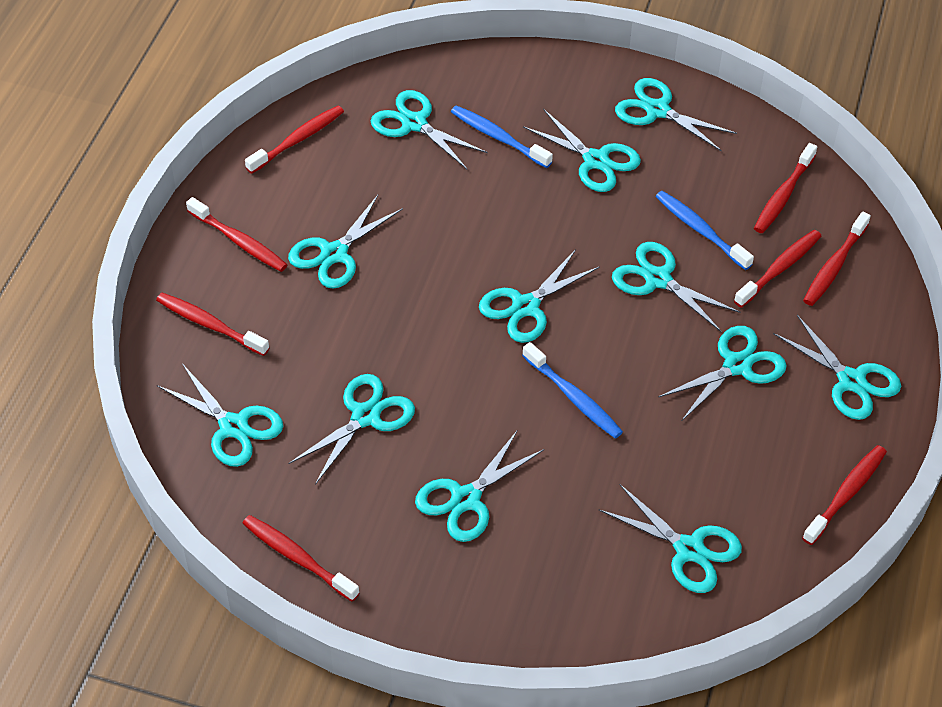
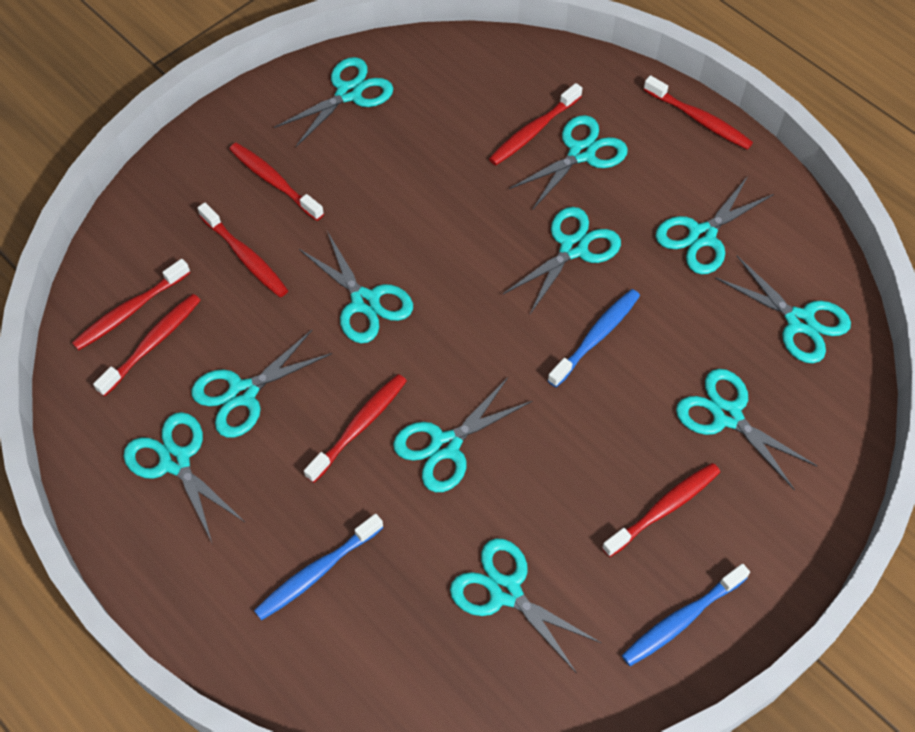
turquoise scissors: 12 -> 11

